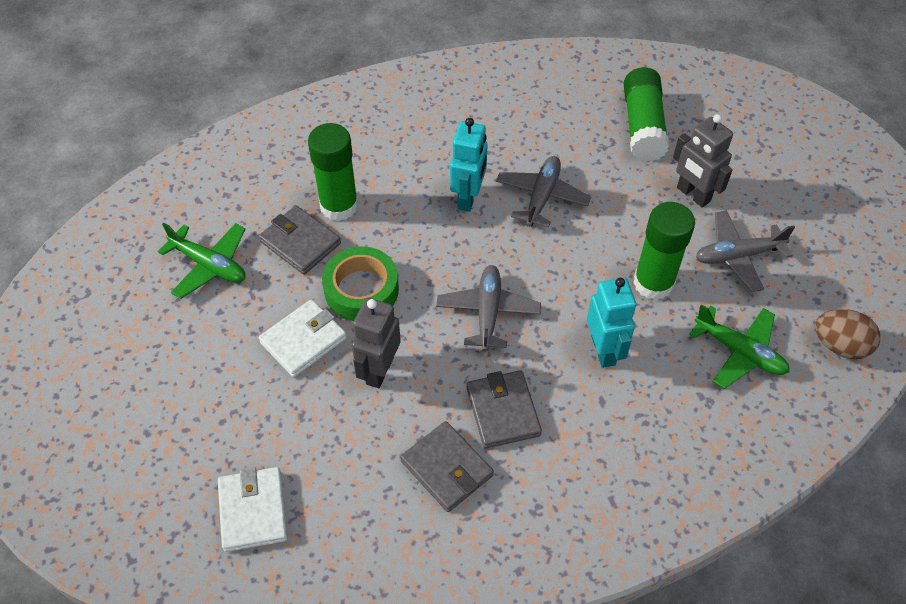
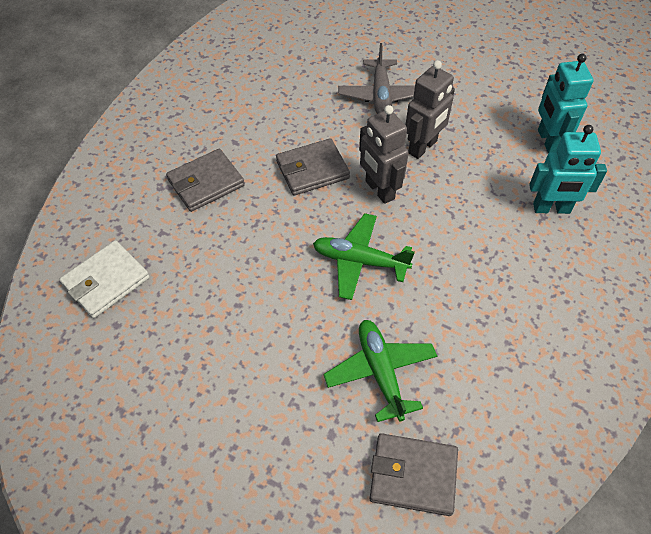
brown egg: 1 -> 0
green glue stick: 3 -> 0
green tape: 1 -> 0
grey plane: 3 -> 1
white wallet: 2 -> 1

